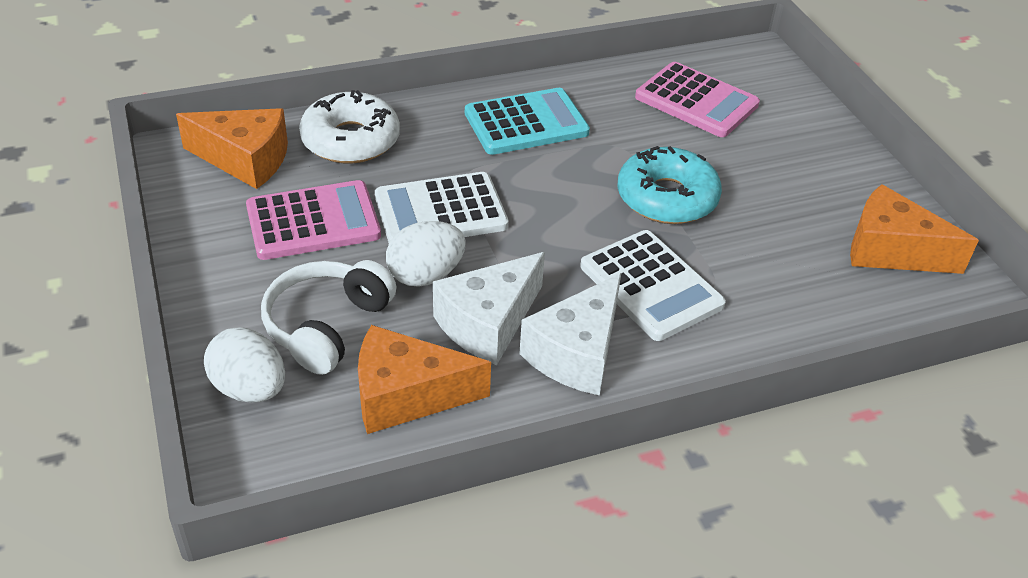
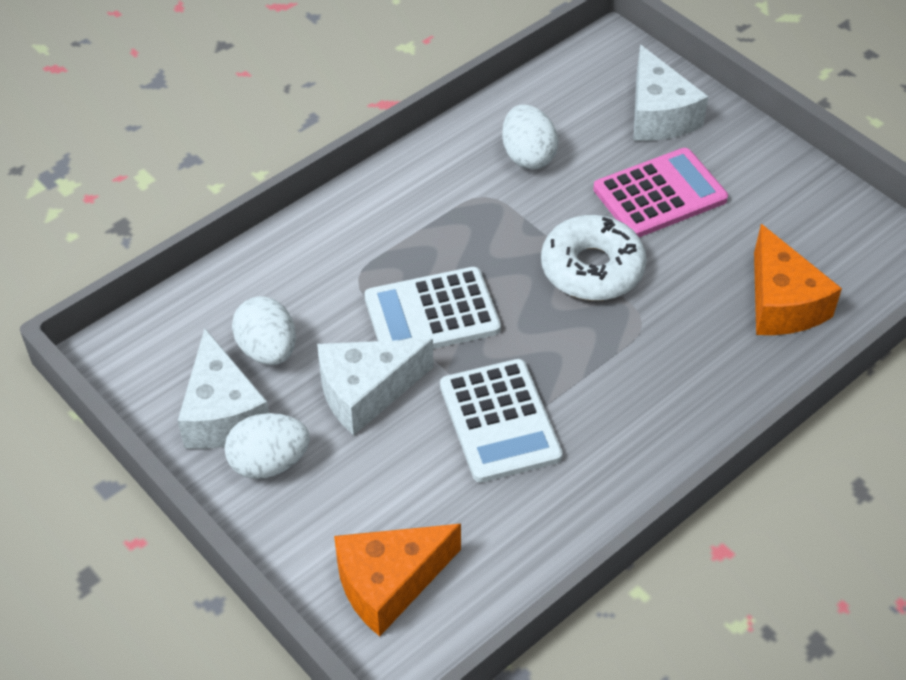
orange cheese: 3 -> 2
pink calculator: 2 -> 1
turquoise calculator: 1 -> 0
turquoise donut: 1 -> 0
white cheese: 2 -> 3
white egg: 2 -> 3
white headphones: 1 -> 0

